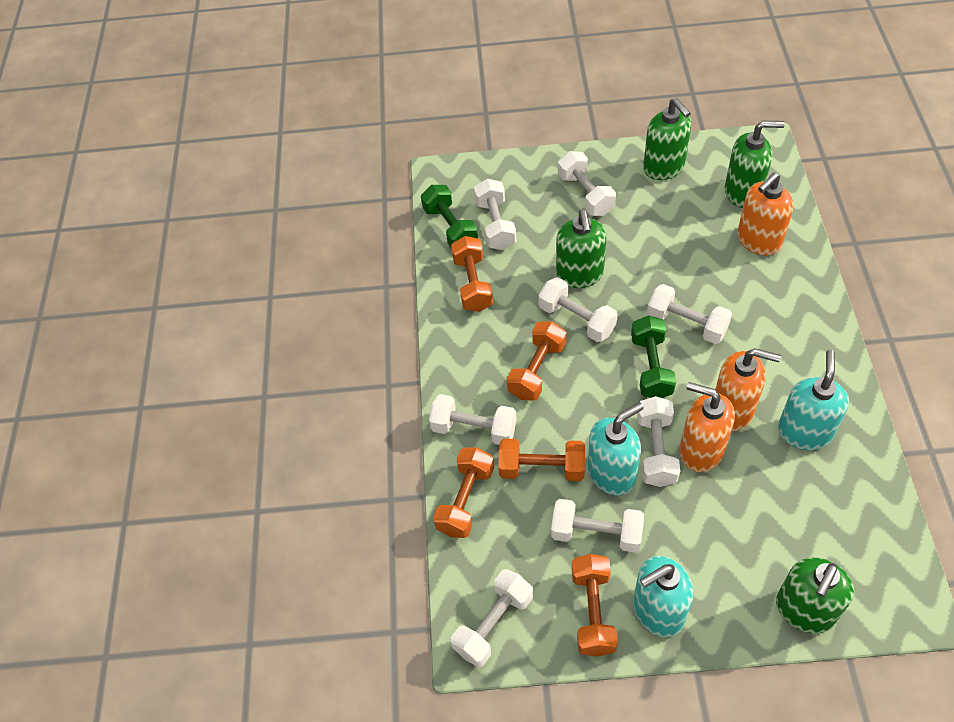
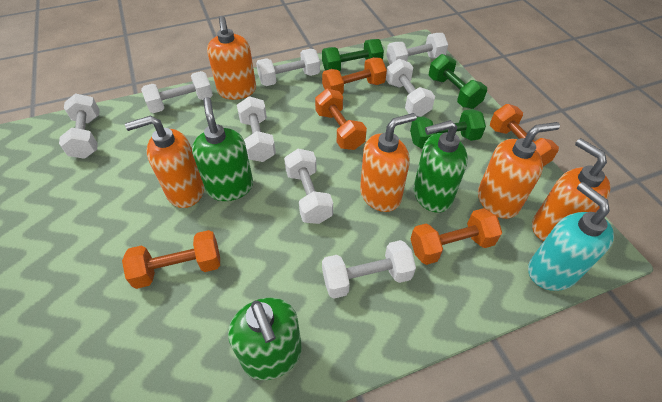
green dumbbell: 2 -> 3
green soap dispenser: 4 -> 3
orange soap dispenser: 3 -> 5
turquoise soap dispenser: 3 -> 1

